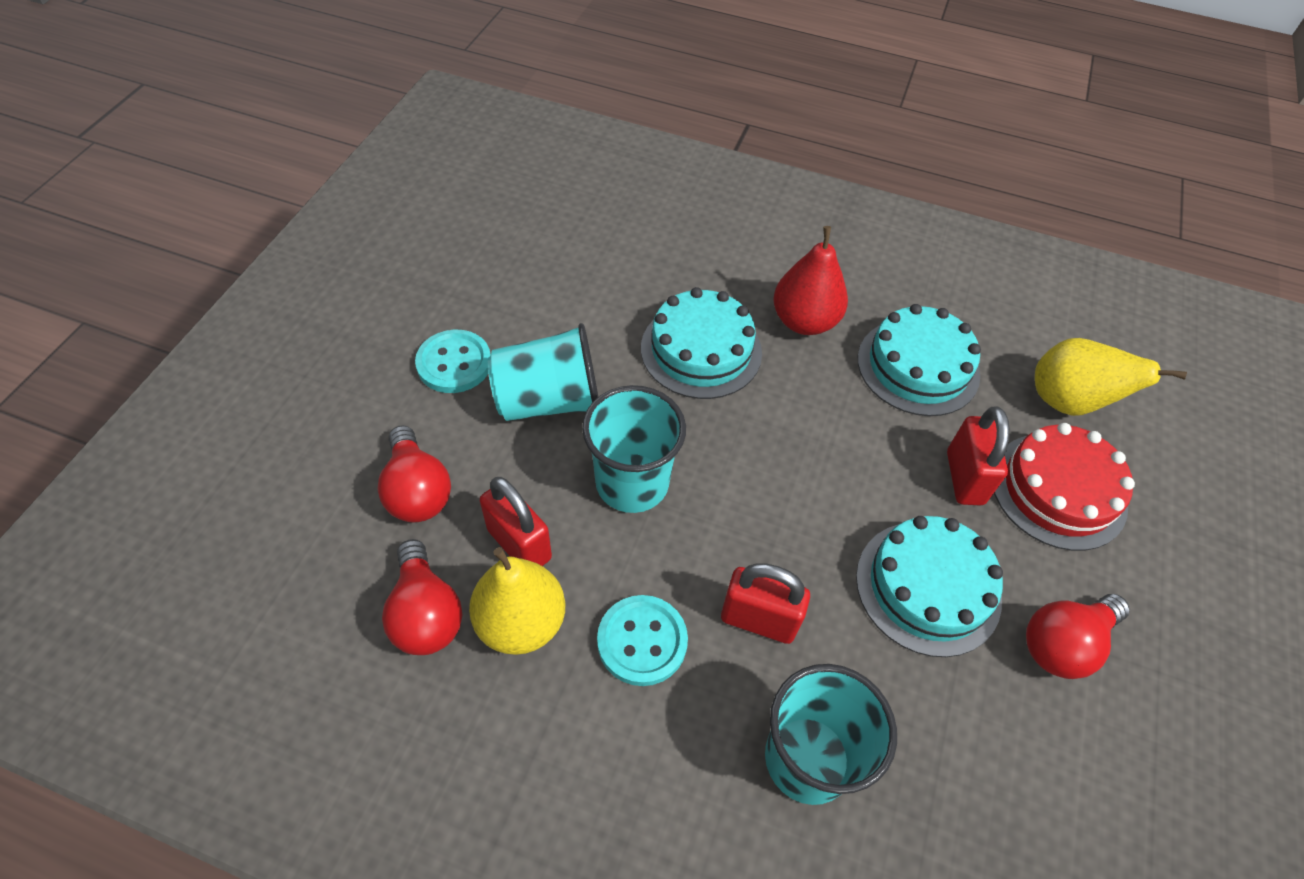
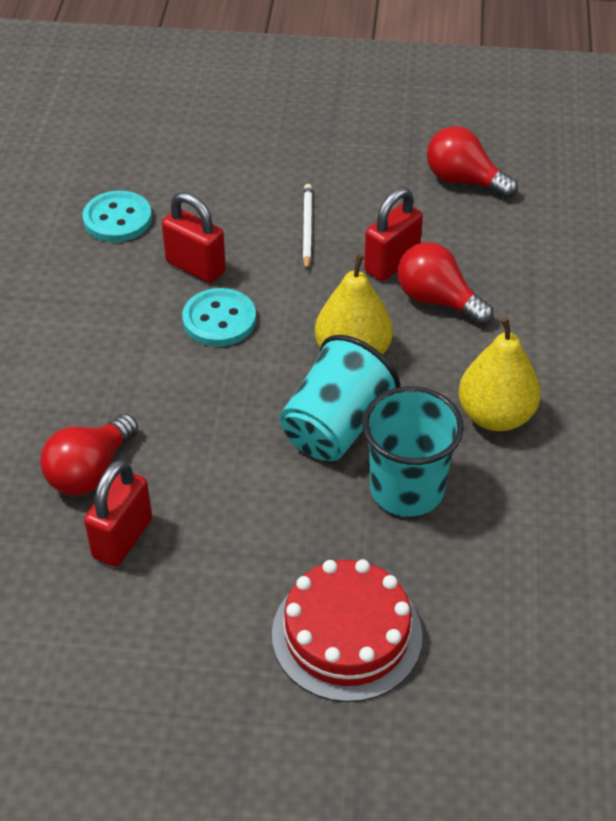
red pear: 1 -> 0
turquoise cake: 3 -> 0
turquoise cup: 3 -> 2
white pencil: 0 -> 1

